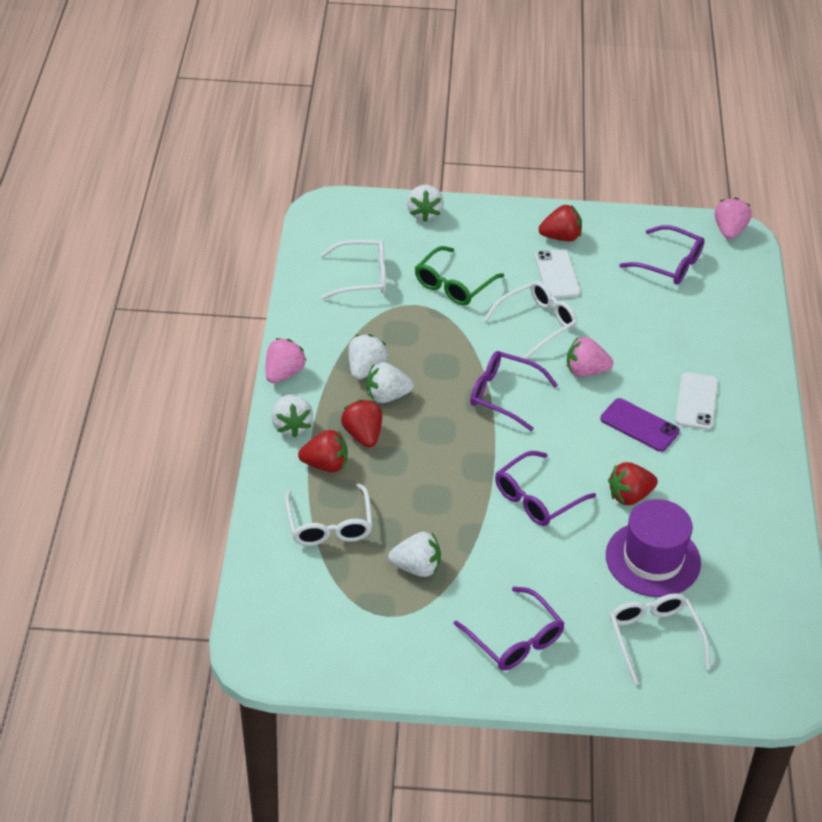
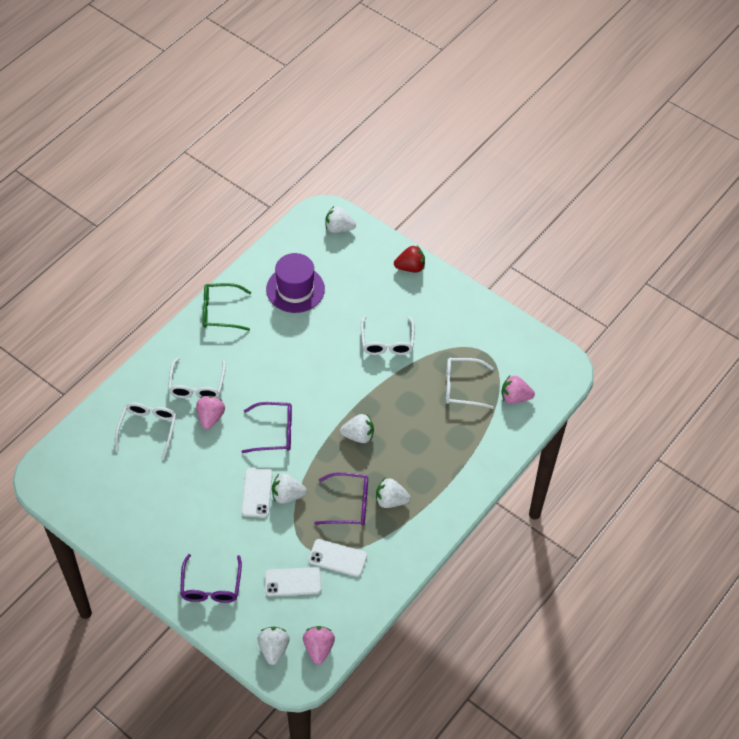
purple glasses: 4 -> 3
purple phone: 1 -> 0
red strawberry: 4 -> 1
white phone: 2 -> 3

